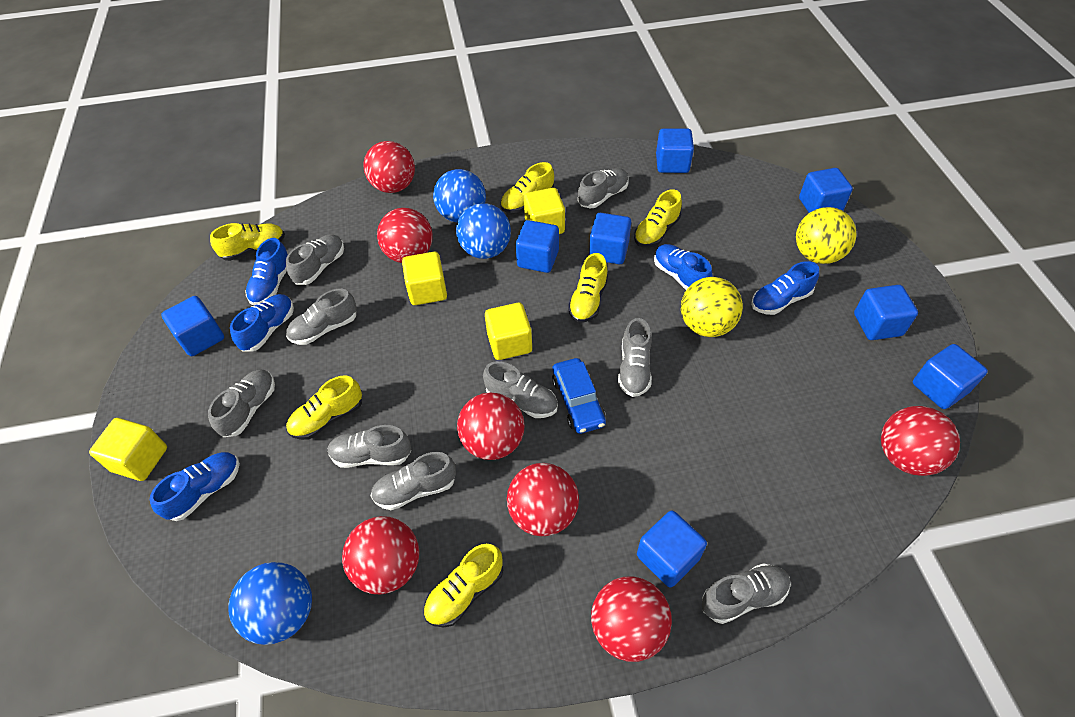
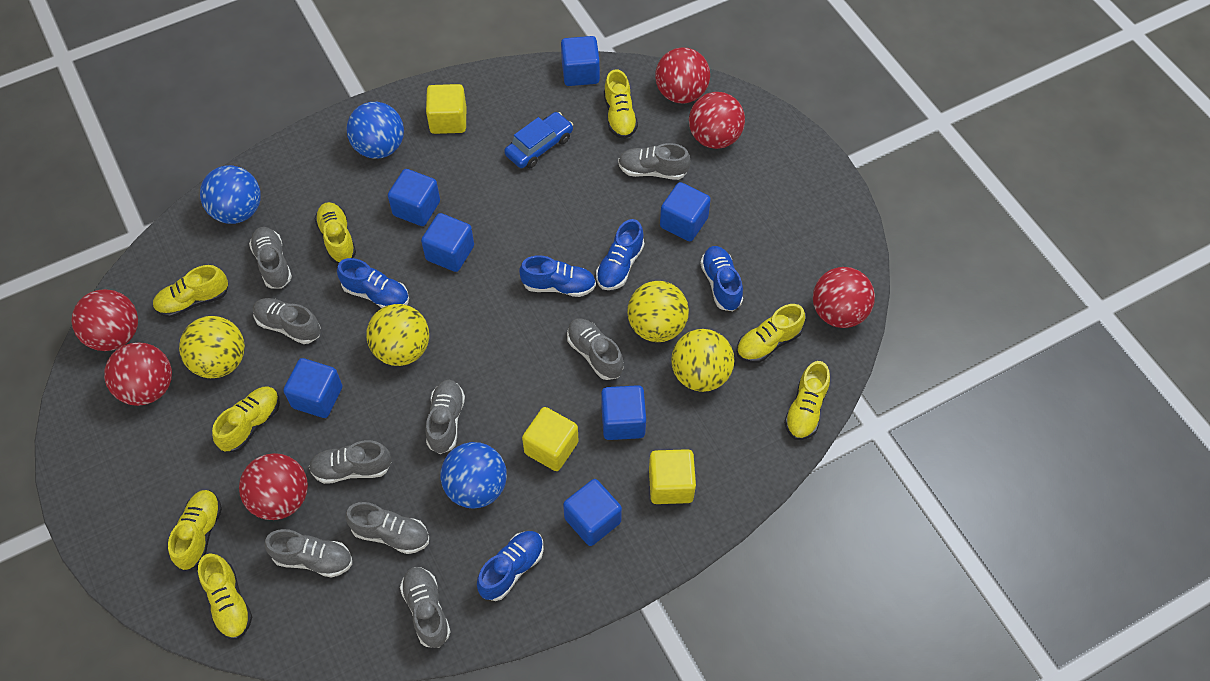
blue cube: 8 -> 7
red ball: 7 -> 6
yellow ball: 2 -> 4
yellow cube: 4 -> 3
yellow shoe: 6 -> 8

